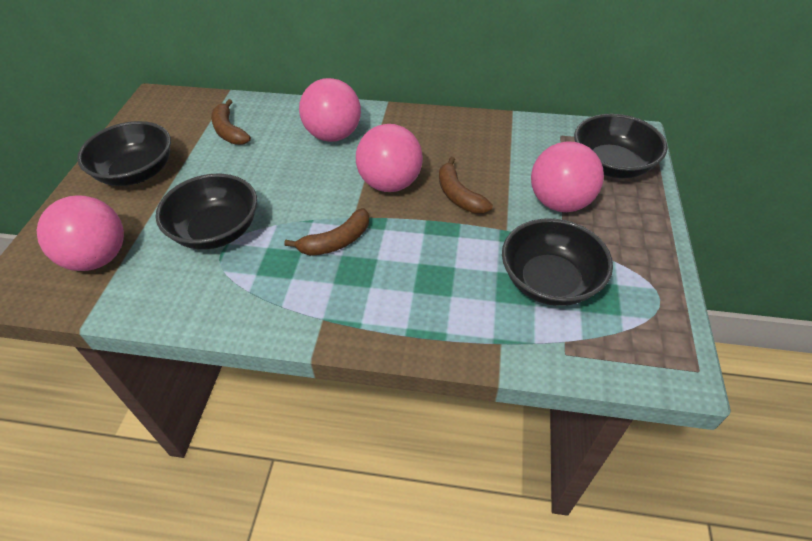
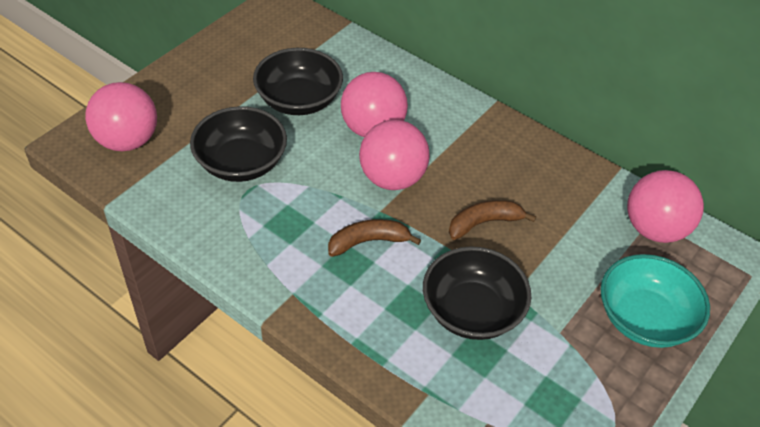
black bowl: 4 -> 3
brown banana: 3 -> 2
turquoise bowl: 0 -> 1

